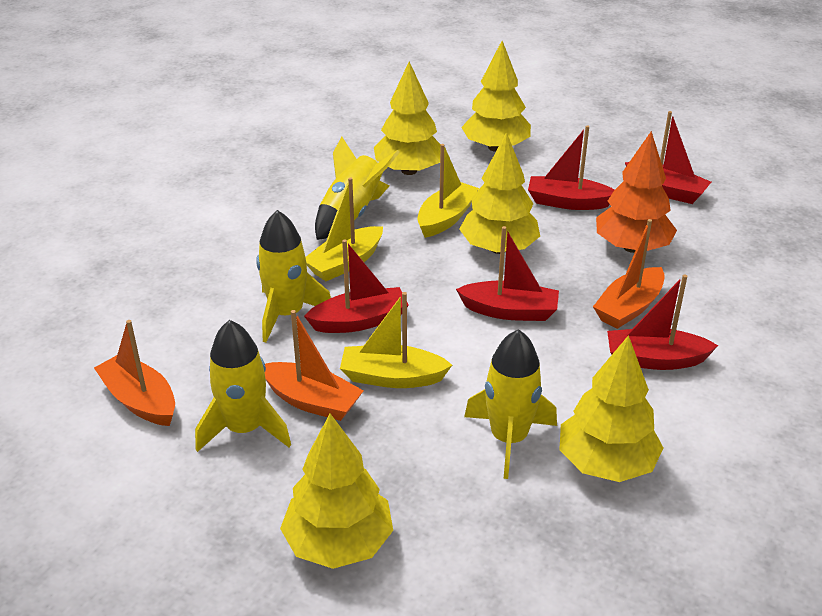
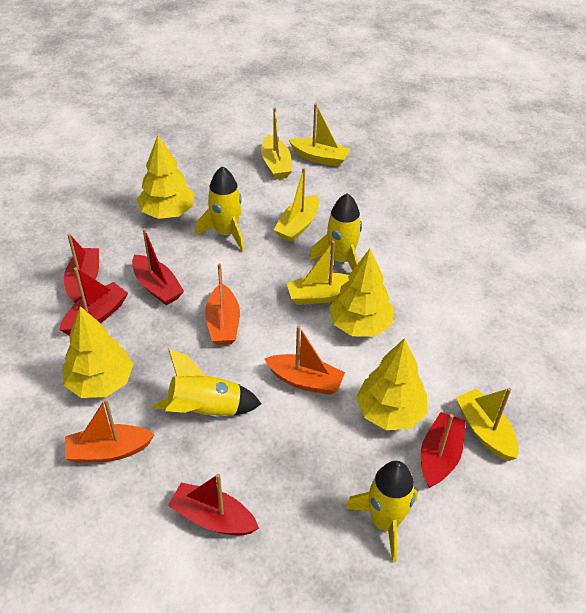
orange tree: 1 -> 0
yellow boat: 3 -> 5
yellow tree: 5 -> 4

